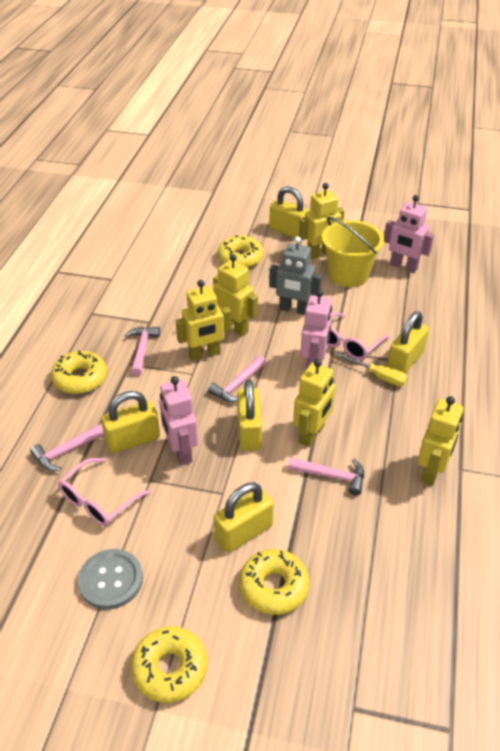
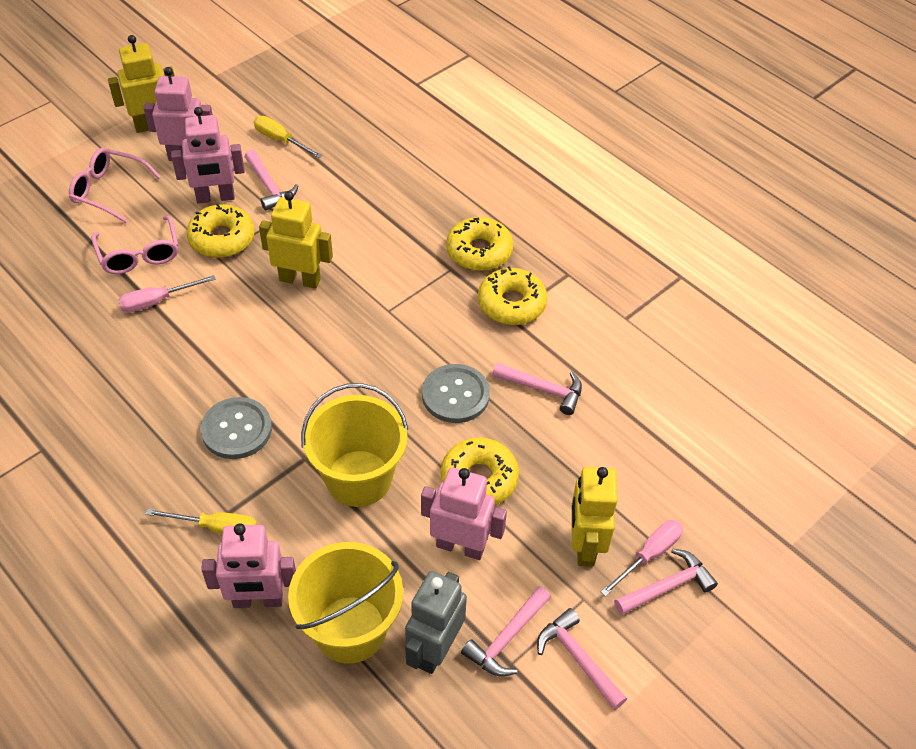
grey button: 1 -> 2
pink hammer: 4 -> 5
pink robot: 3 -> 4
pink screwdriver: 0 -> 2
yellow bucket: 1 -> 2
yellow padlock: 5 -> 0
yellow robot: 5 -> 3
yellow screwdriver: 1 -> 2

